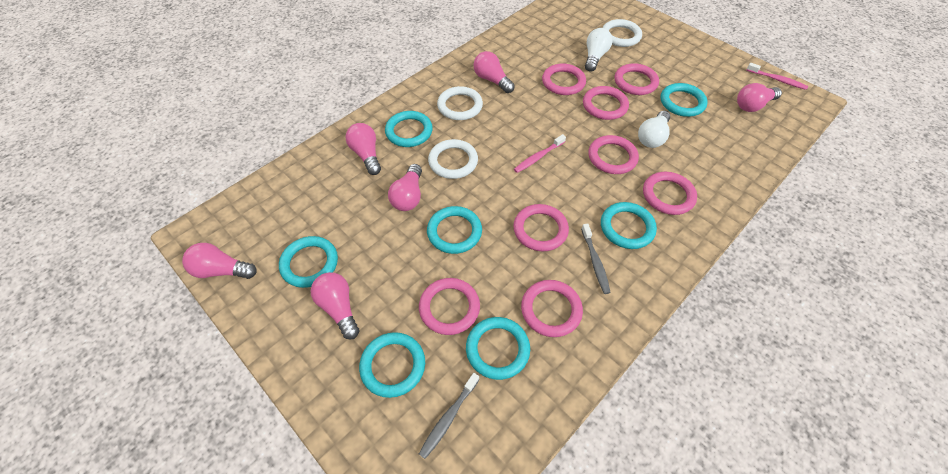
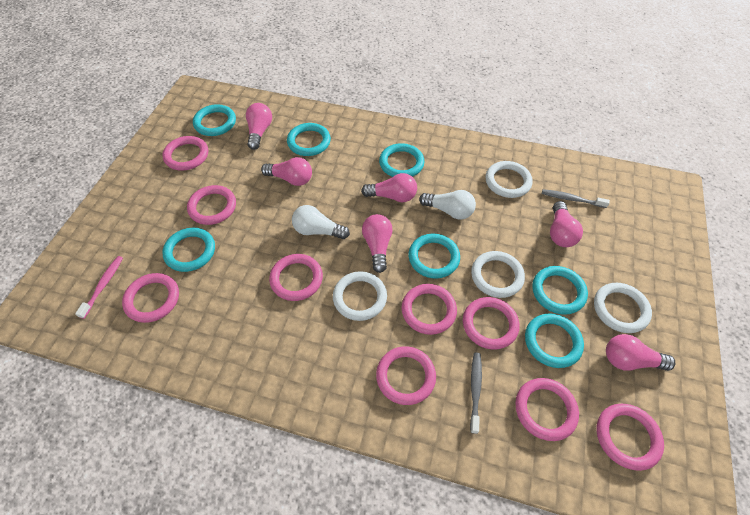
pink ring: 8 -> 9
pink toothbrush: 2 -> 1
white ring: 3 -> 4

